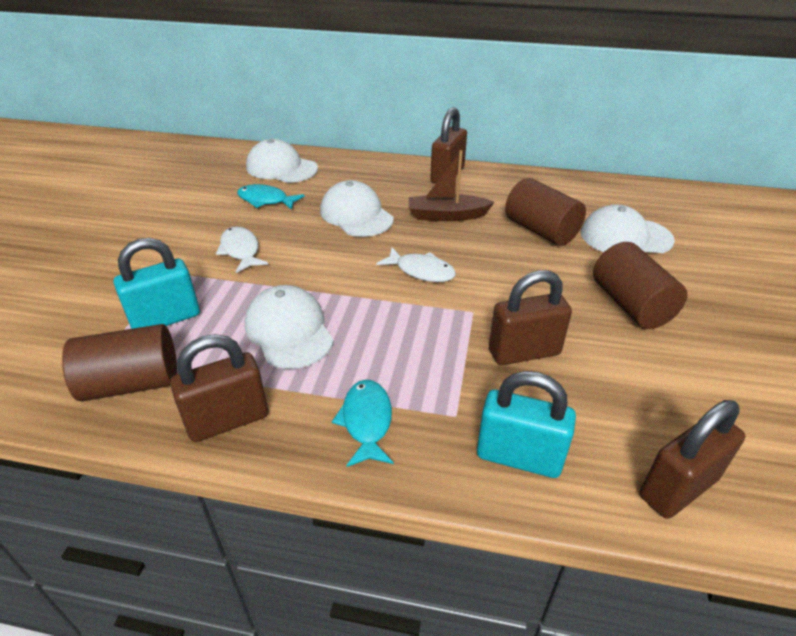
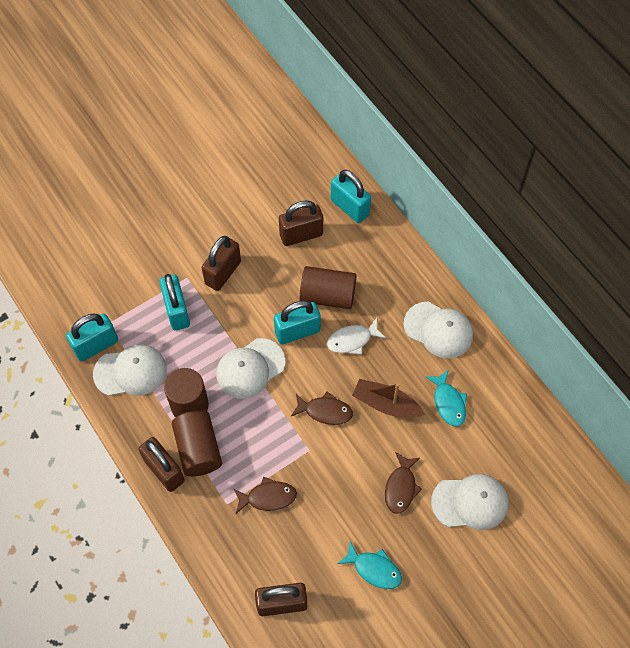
brown fish: 0 -> 3
turquoise padlock: 2 -> 4
white fish: 2 -> 1

